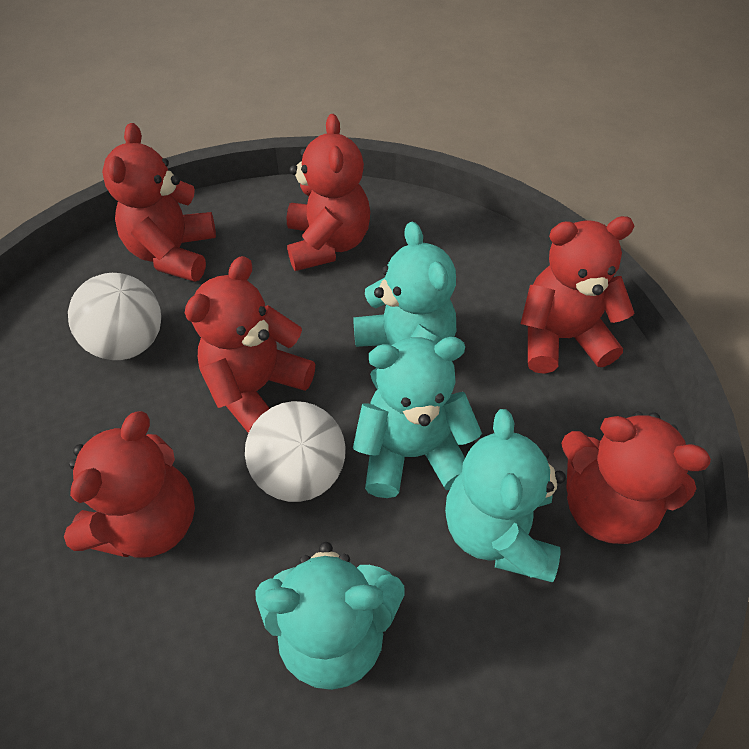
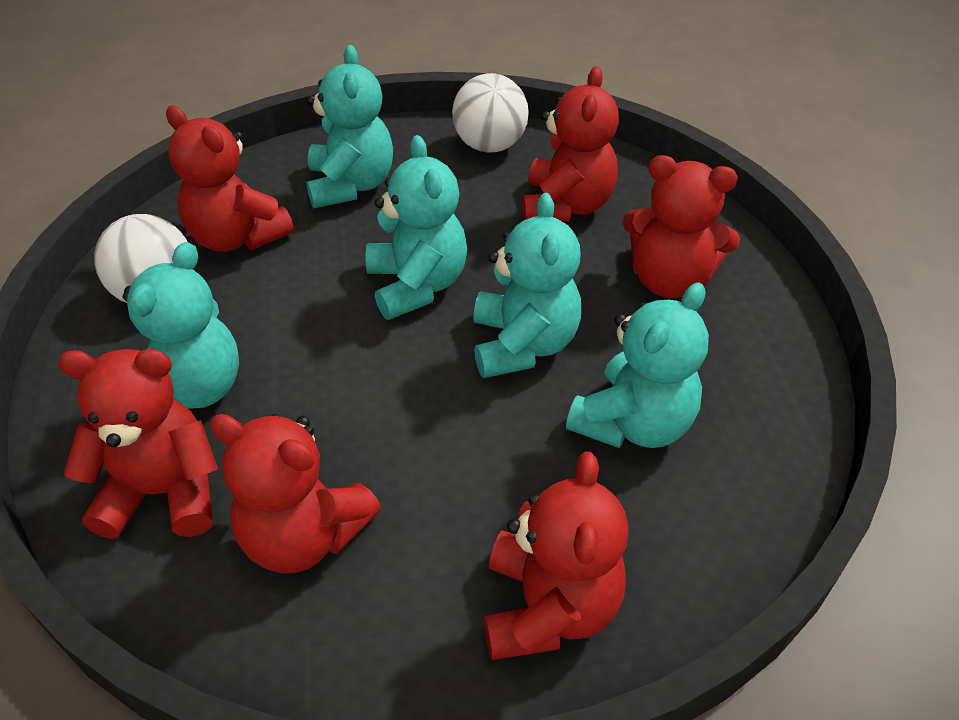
turquoise teddy bear: 4 -> 5

